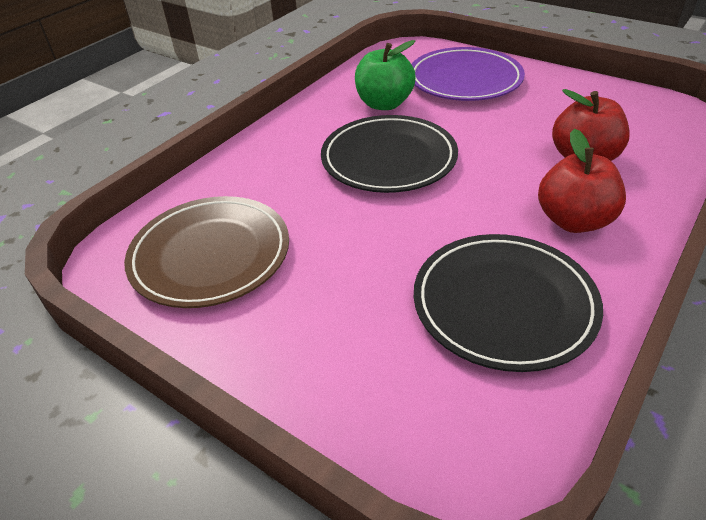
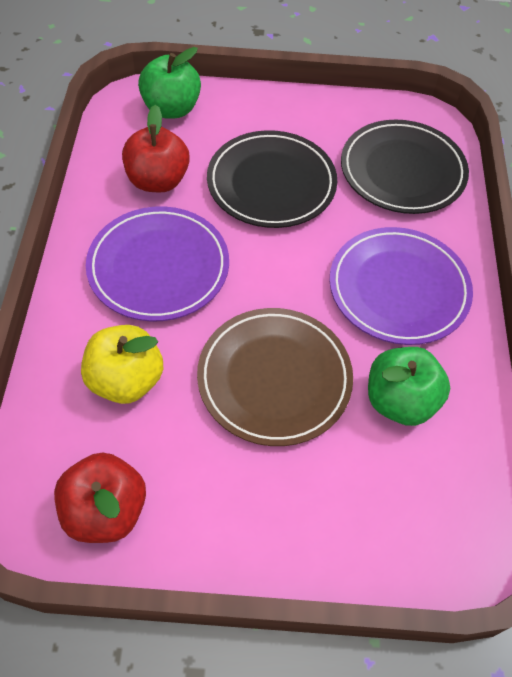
green apple: 1 -> 2
purple plate: 1 -> 2
yellow apple: 0 -> 1

